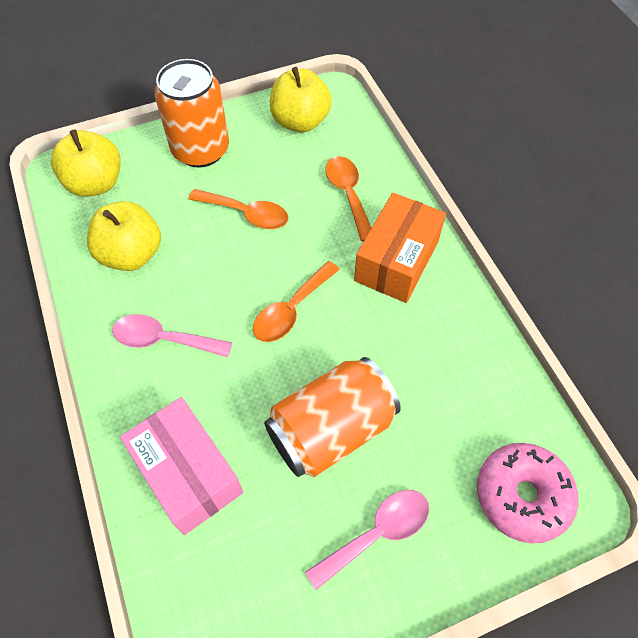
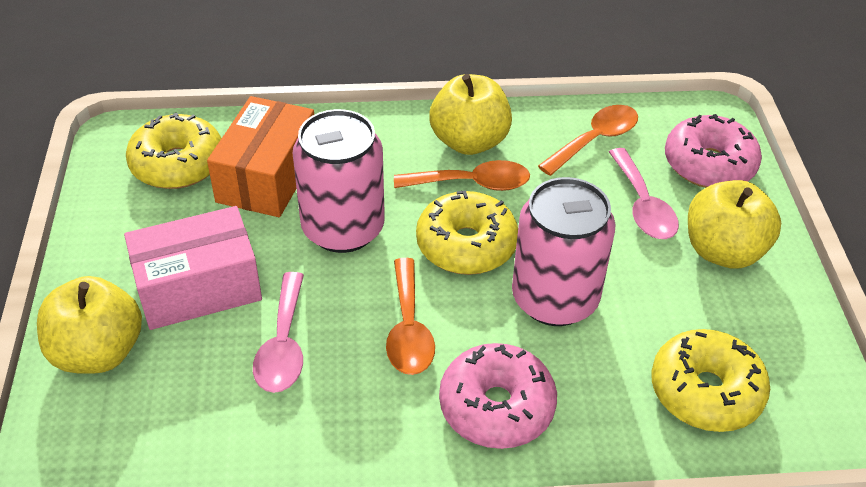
orange can: 2 -> 0
pink can: 0 -> 2
pink donut: 1 -> 2
yellow donut: 0 -> 3

